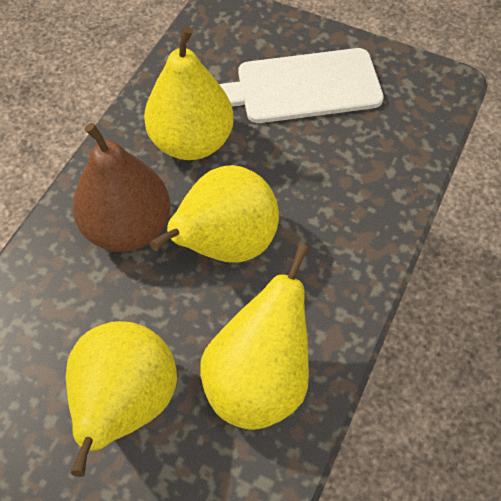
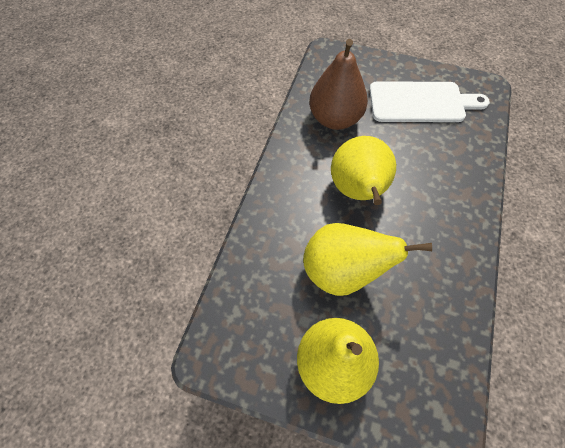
yellow pear: 4 -> 3

